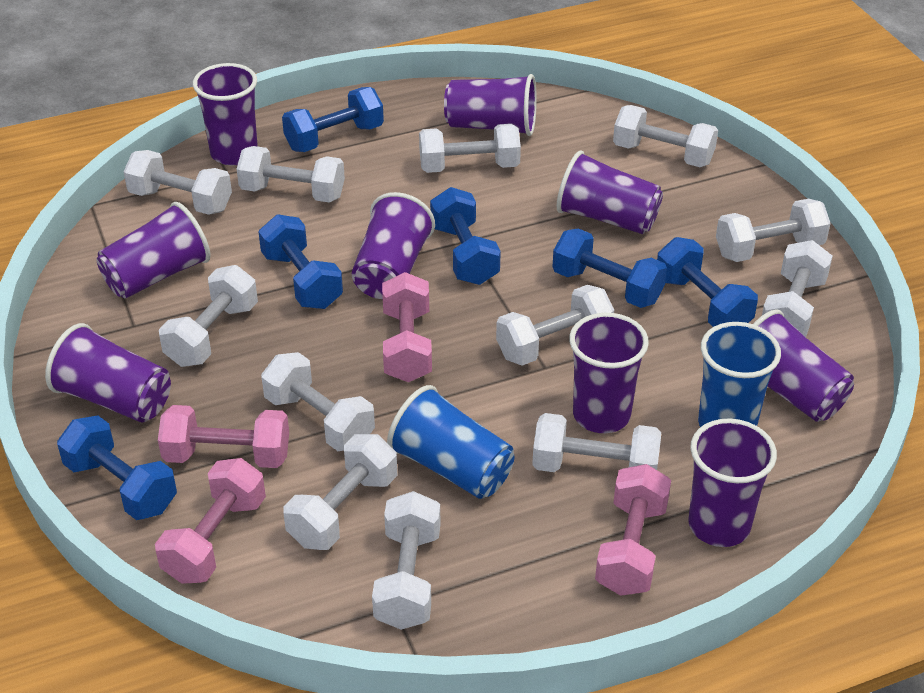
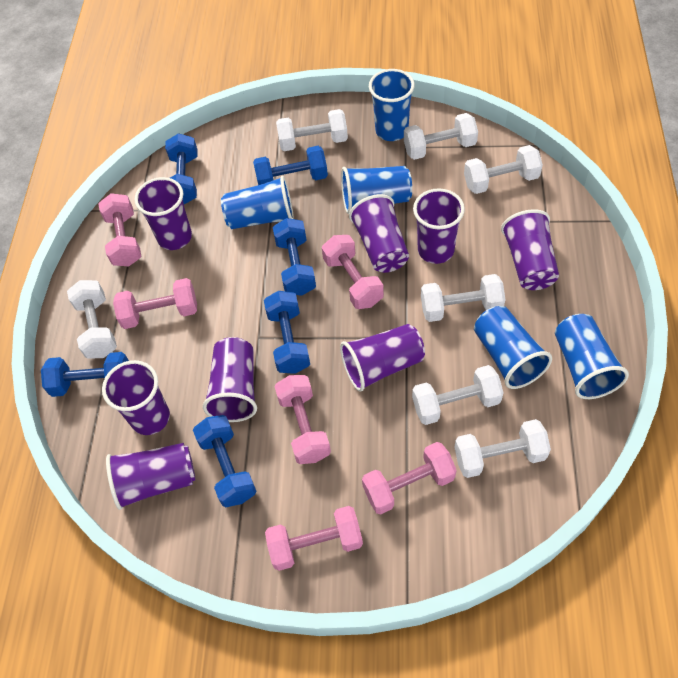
blue cup: 2 -> 5
pink dumbbell: 4 -> 6
purple cup: 9 -> 8
white dumbbell: 12 -> 7

